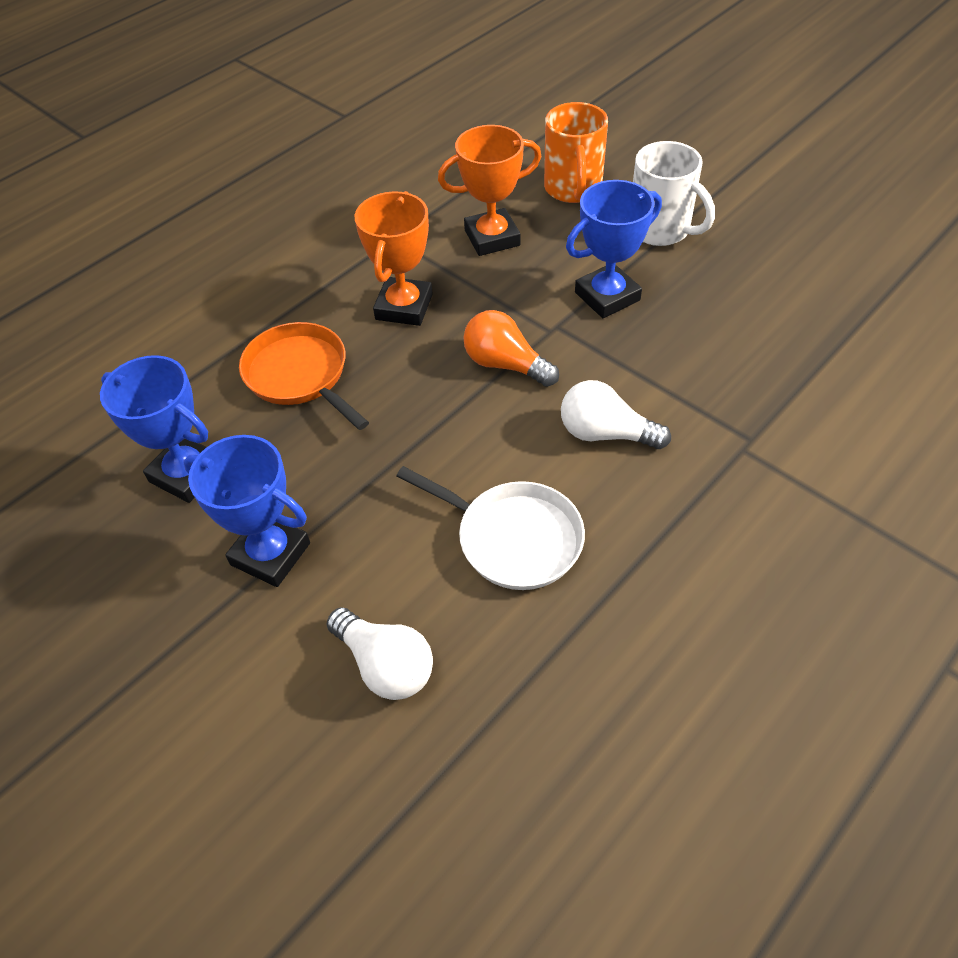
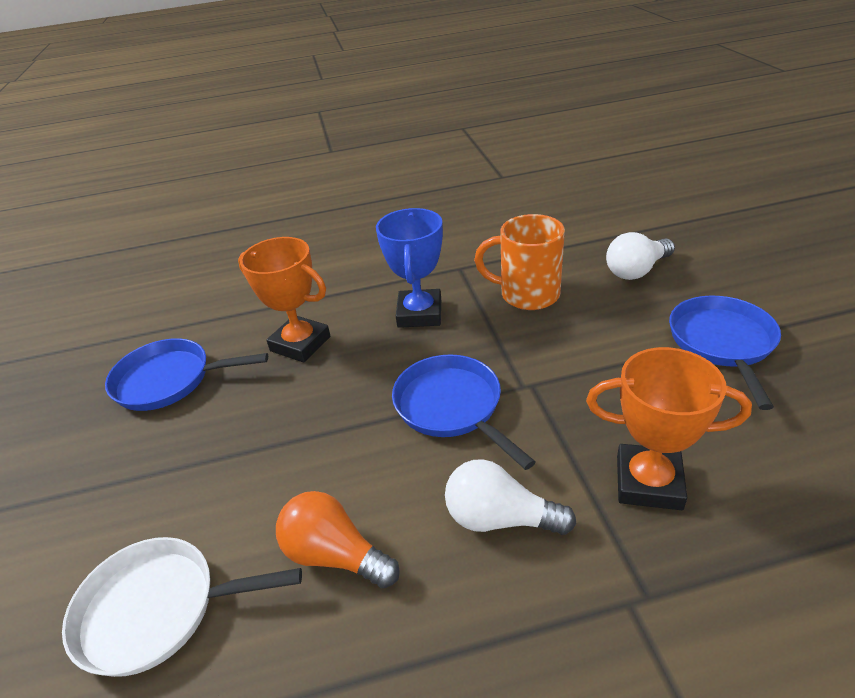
blue pan: 0 -> 3
blue trophy: 3 -> 1
orange pan: 1 -> 0
white mug: 1 -> 0

